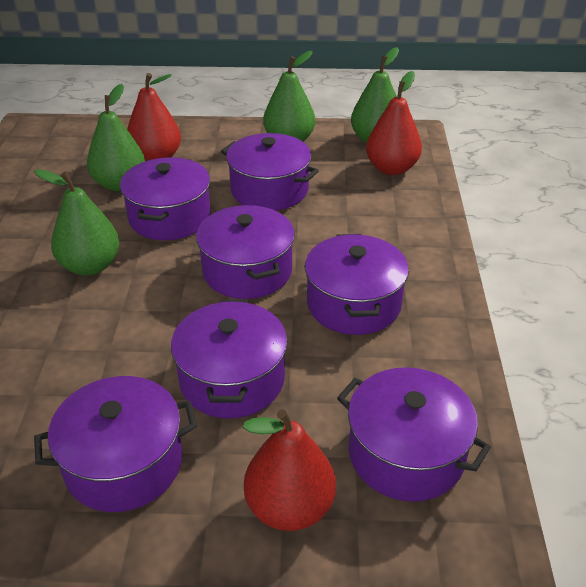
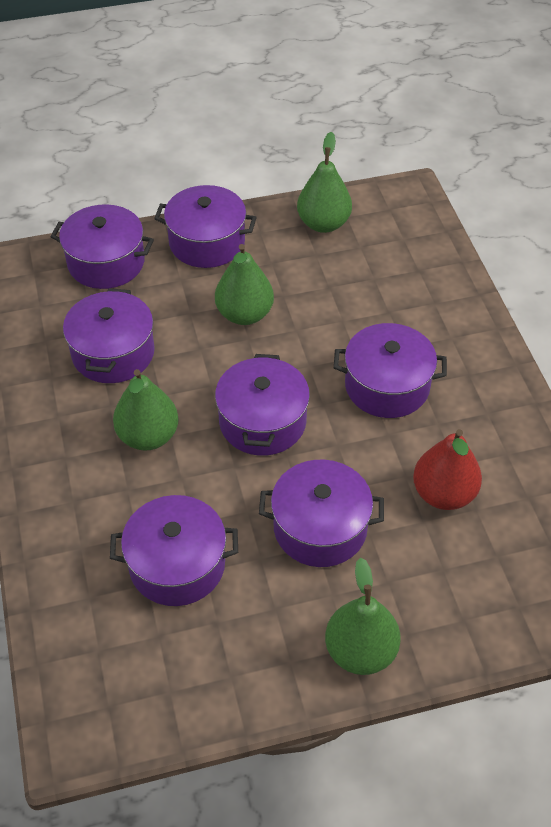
red pear: 3 -> 1

